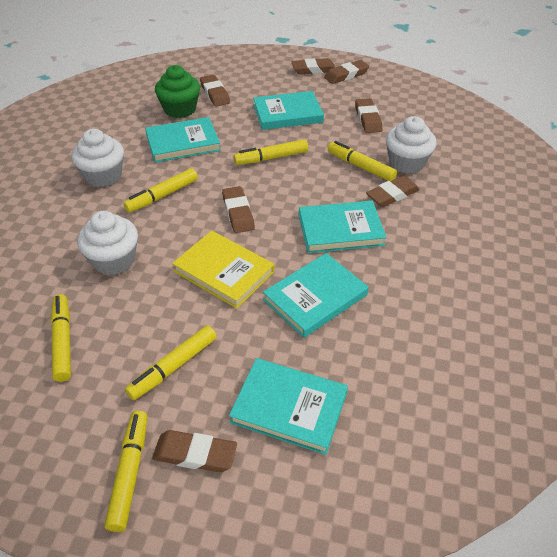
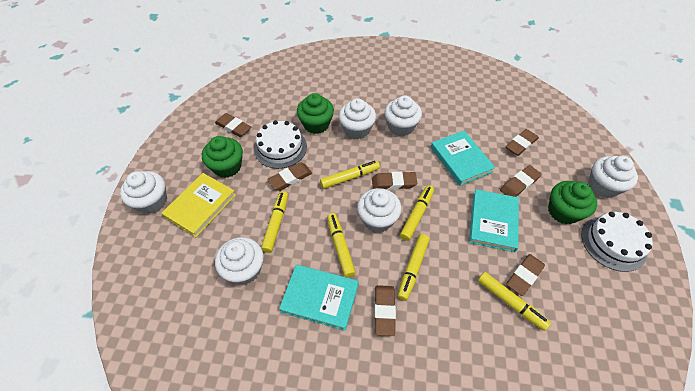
green cupcake: 1 -> 3
turquoise book: 5 -> 3
white cake: 0 -> 2
white cupcake: 3 -> 6

